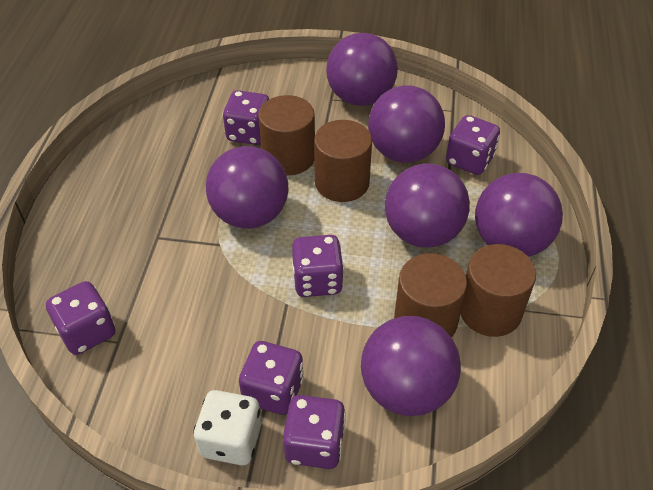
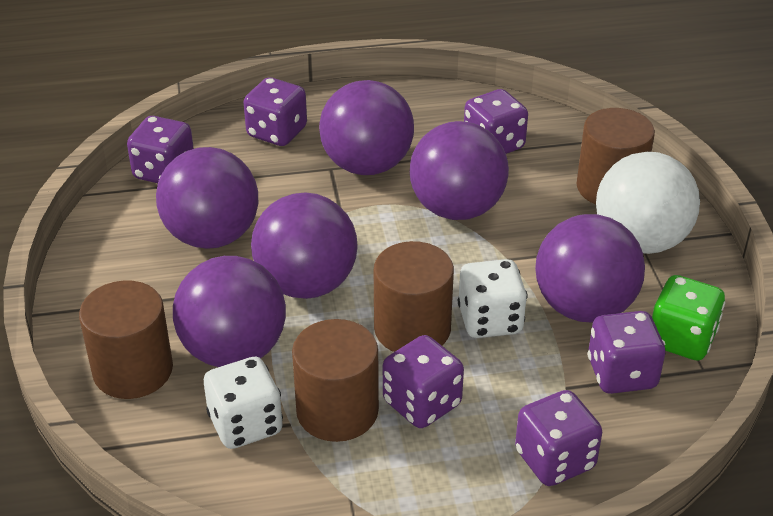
green dice: 0 -> 1
white ball: 0 -> 1
white dice: 1 -> 2

